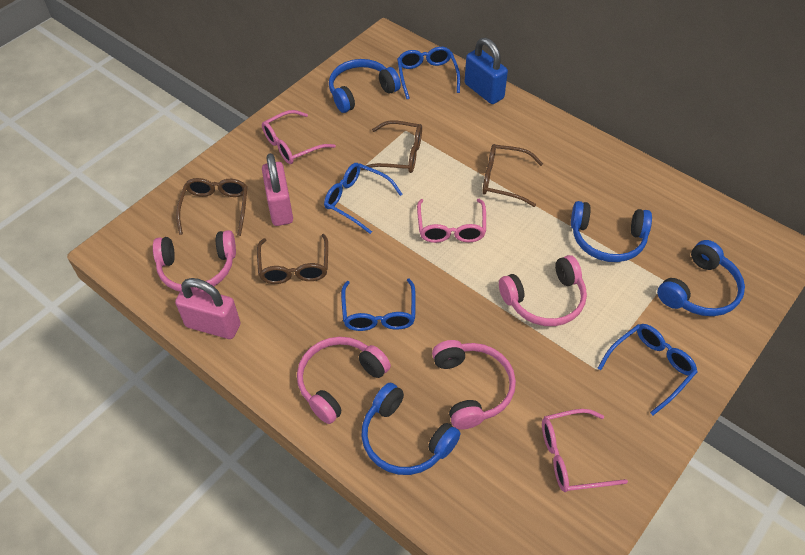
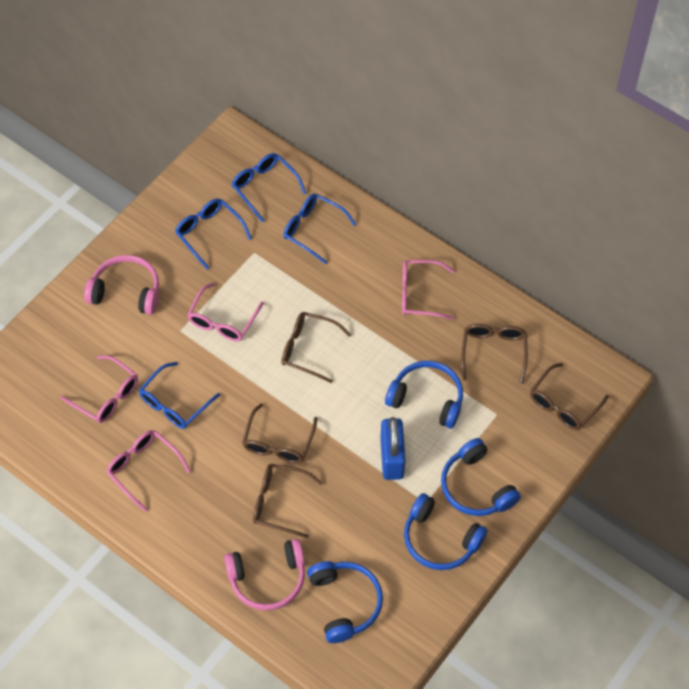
brown glasses: 4 -> 5
pink glasses: 3 -> 4
pink headphones: 4 -> 2
pink padlock: 2 -> 0

